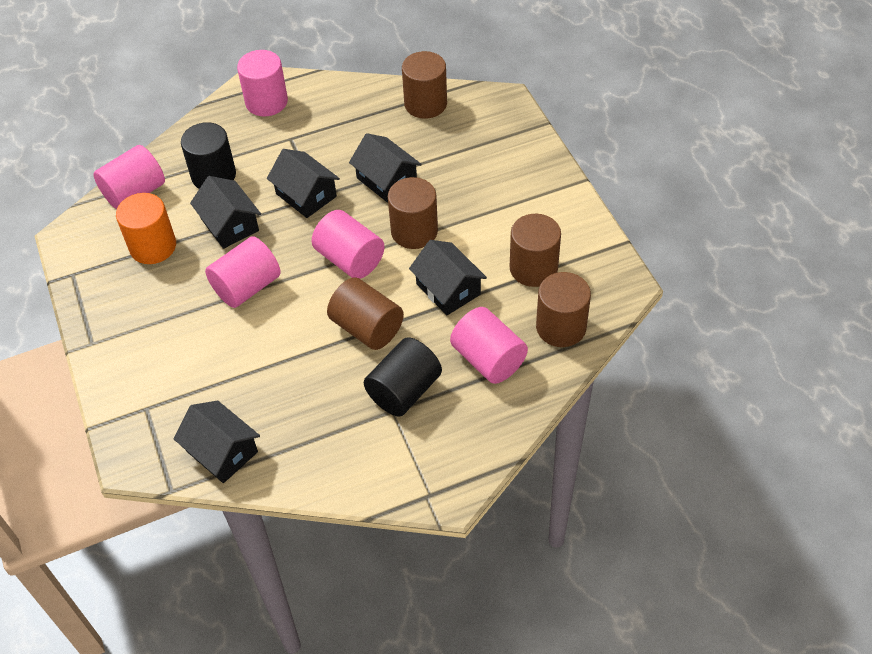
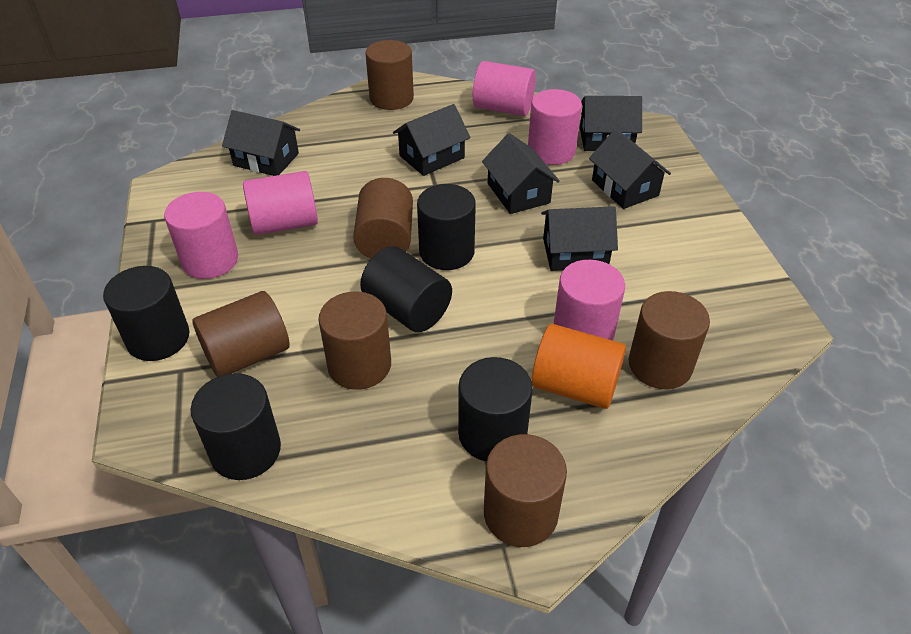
black cylinder: 2 -> 5
black house: 5 -> 6
brown cylinder: 5 -> 6

